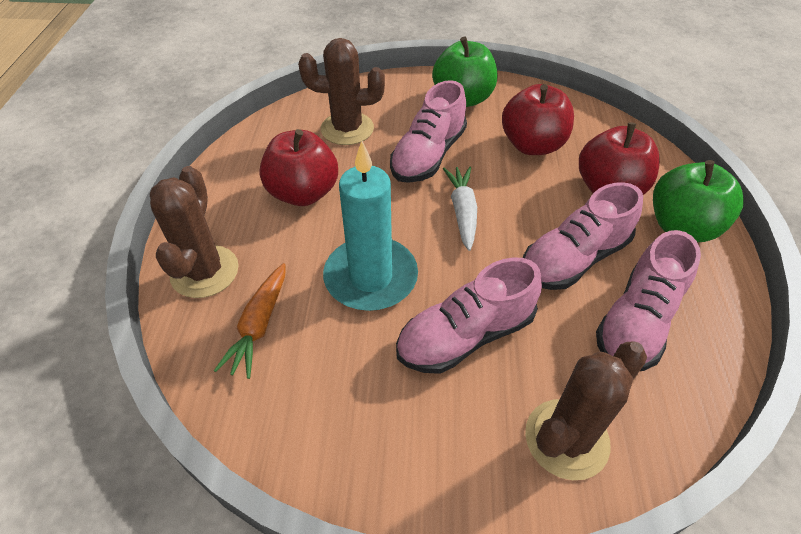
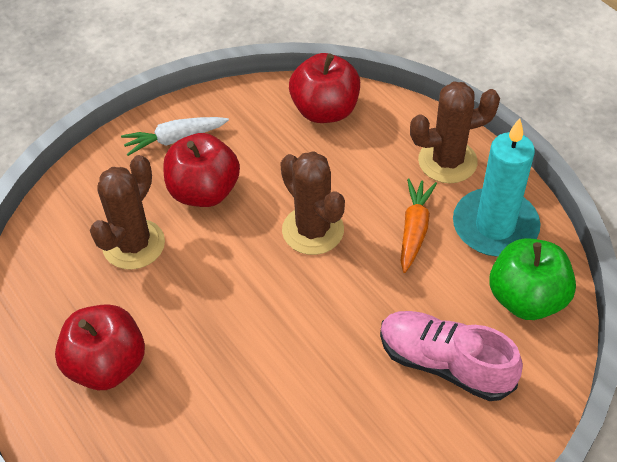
green apple: 2 -> 1
pink shoe: 4 -> 1

